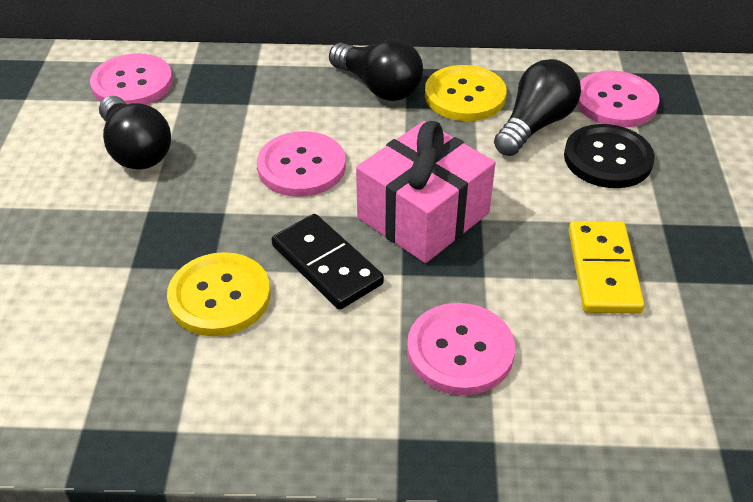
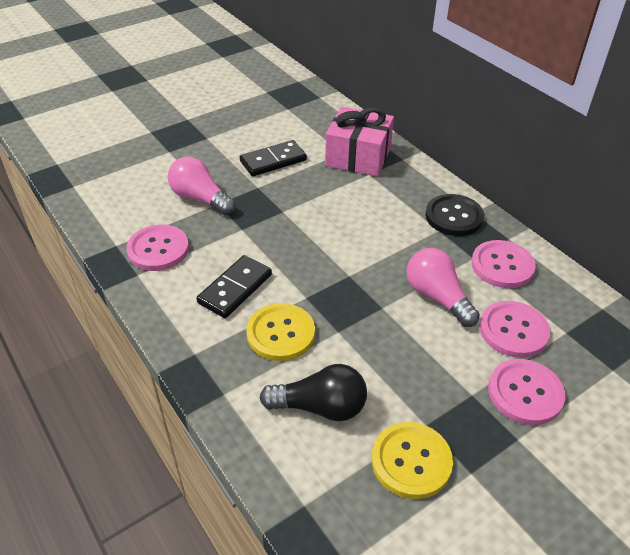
black domino: 1 -> 2
black light bulb: 3 -> 1
pink light bulb: 0 -> 2
yellow domino: 1 -> 0

